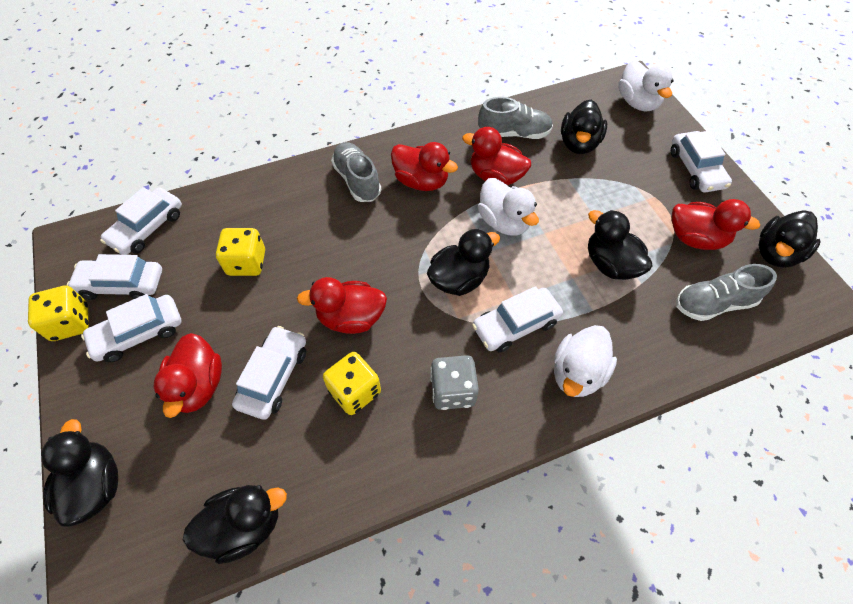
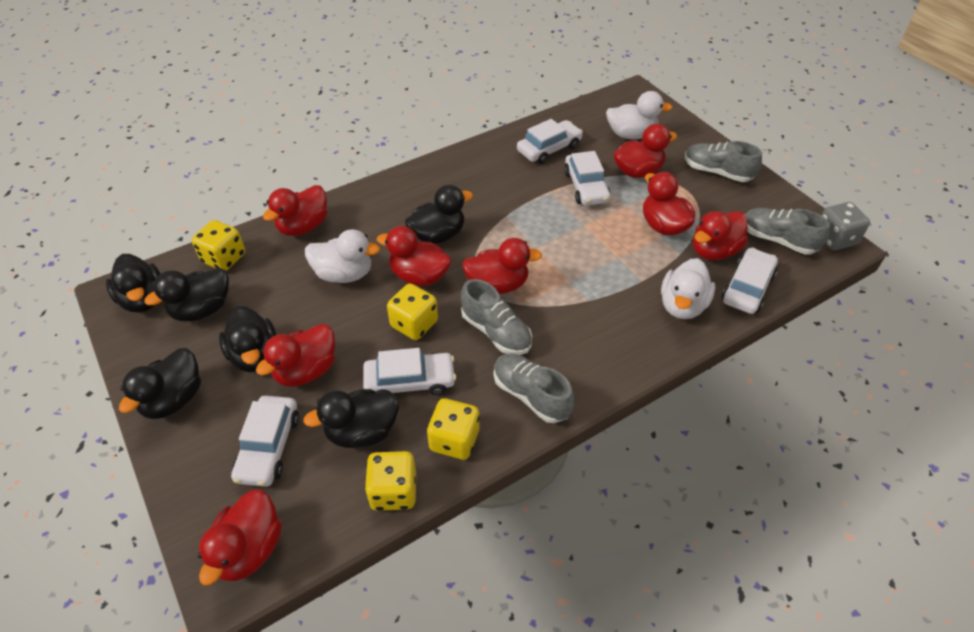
grey shoe: 3 -> 4
red duck: 5 -> 8
white car: 6 -> 5
yellow dice: 3 -> 4

